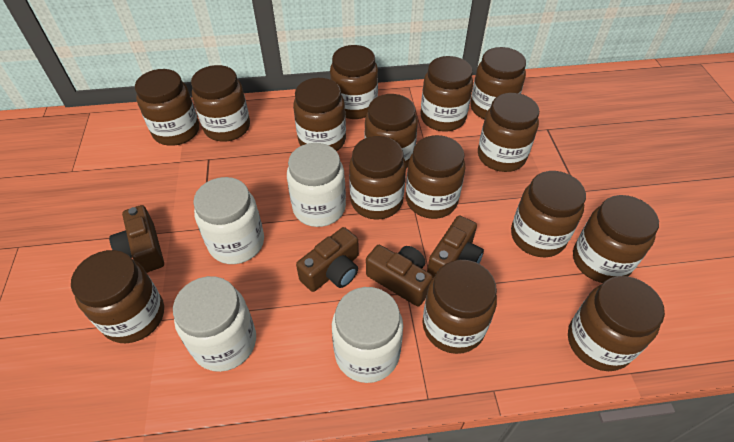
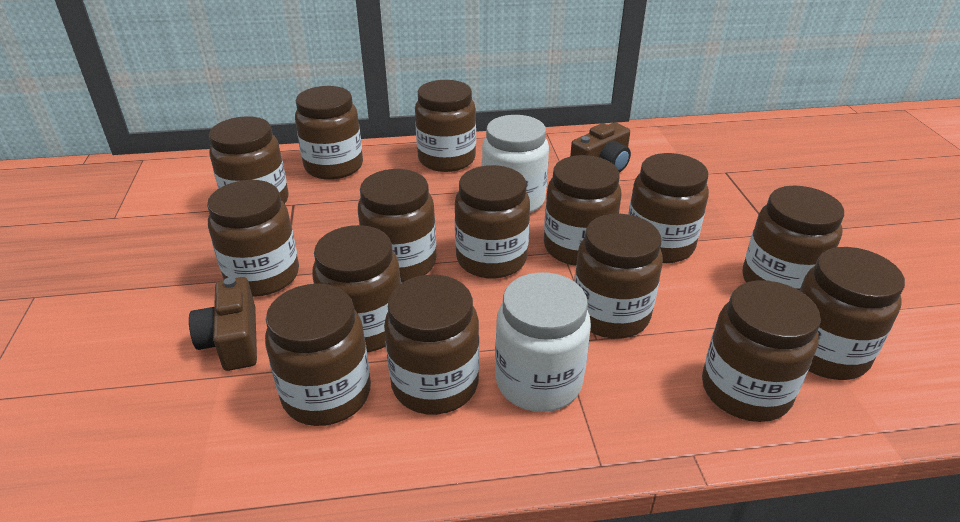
brown camera: 4 -> 2
white jar: 4 -> 2

